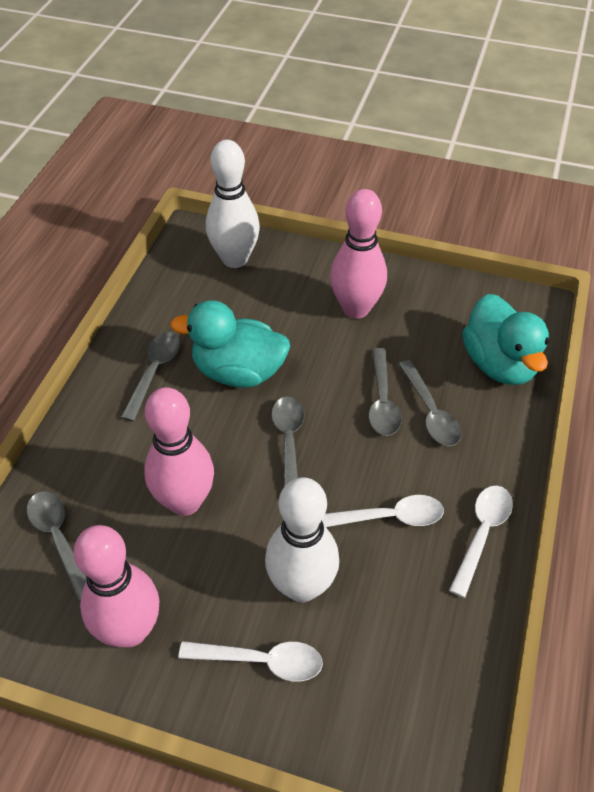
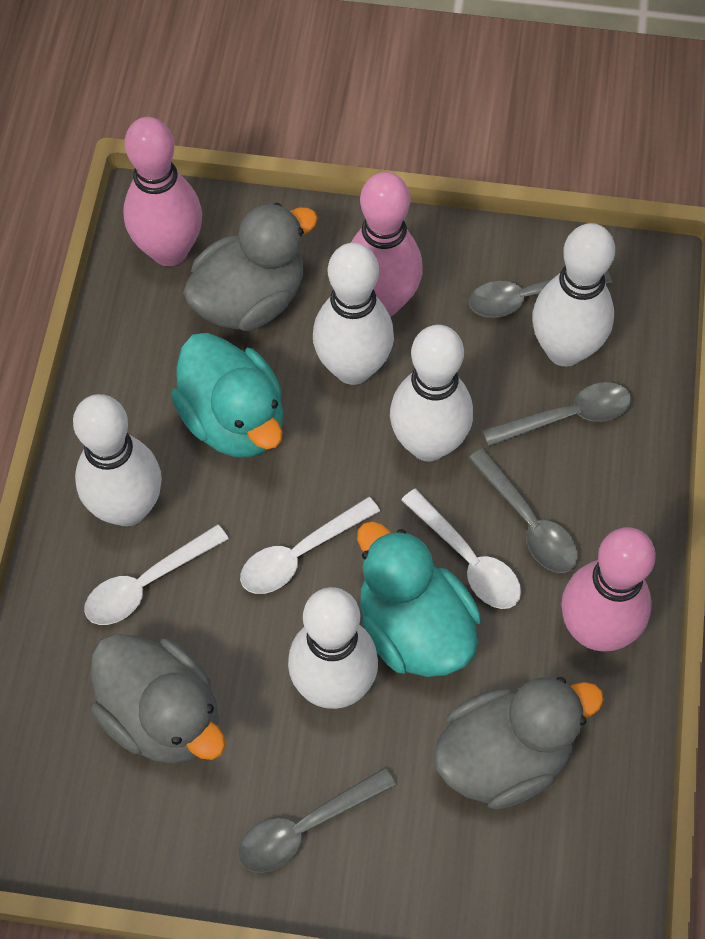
grey duck: 0 -> 3
grey spoon: 5 -> 4
white bowling pin: 2 -> 5

